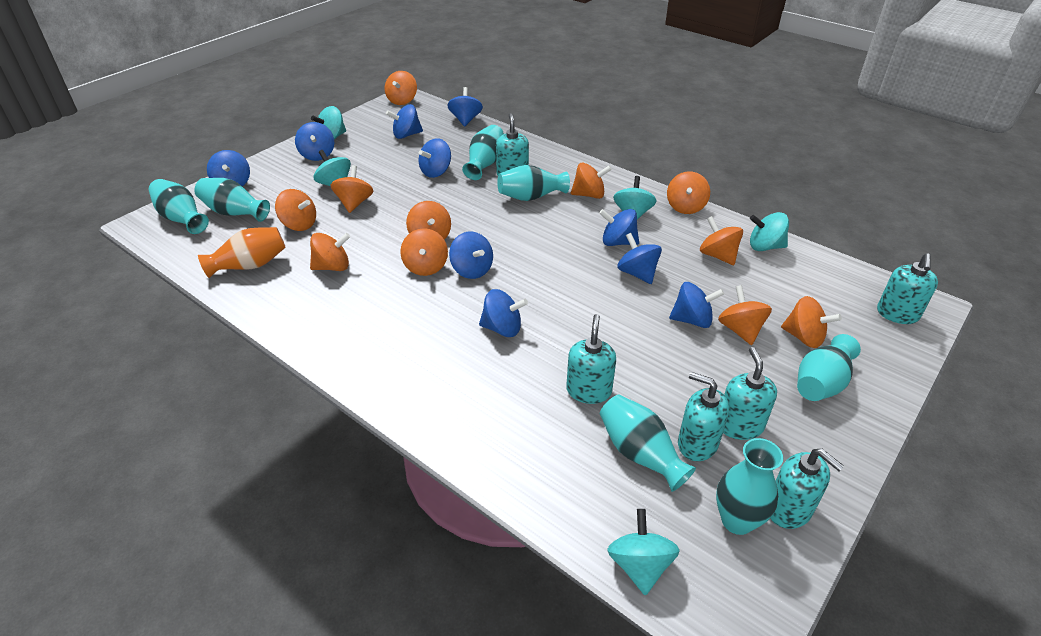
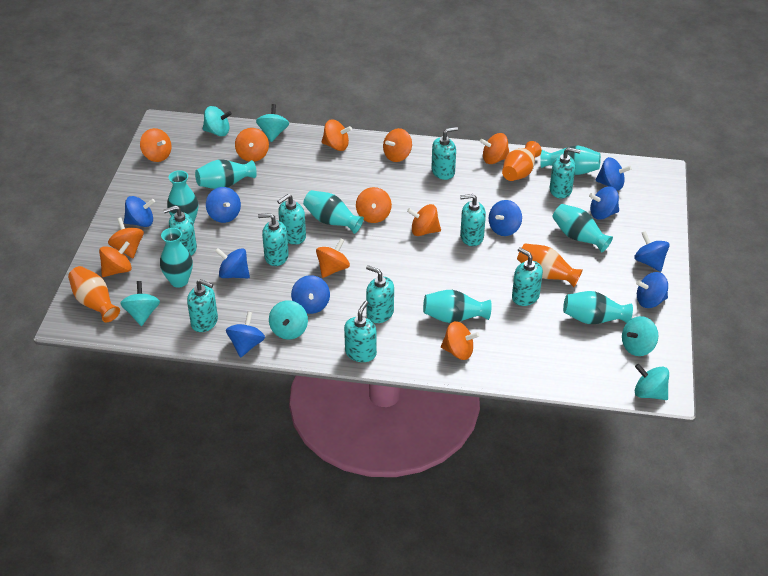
orange vase: 1 -> 3
turquoise soap dispenser: 6 -> 10
turquoise spinning top: 5 -> 6
turquoise vase: 7 -> 8

